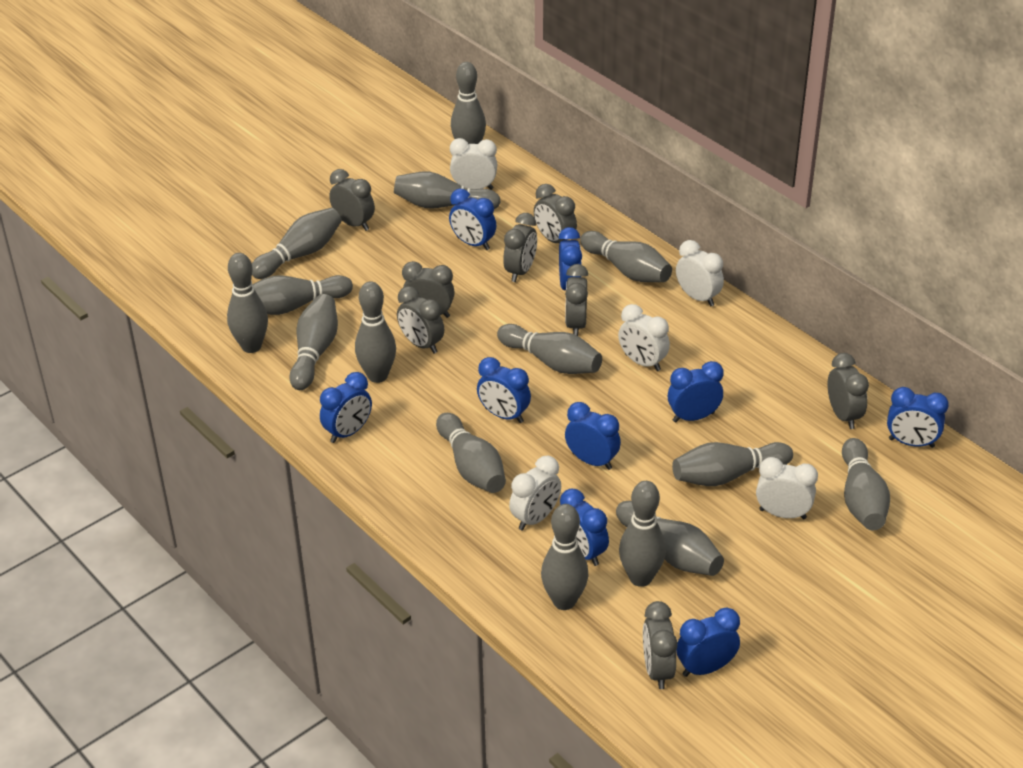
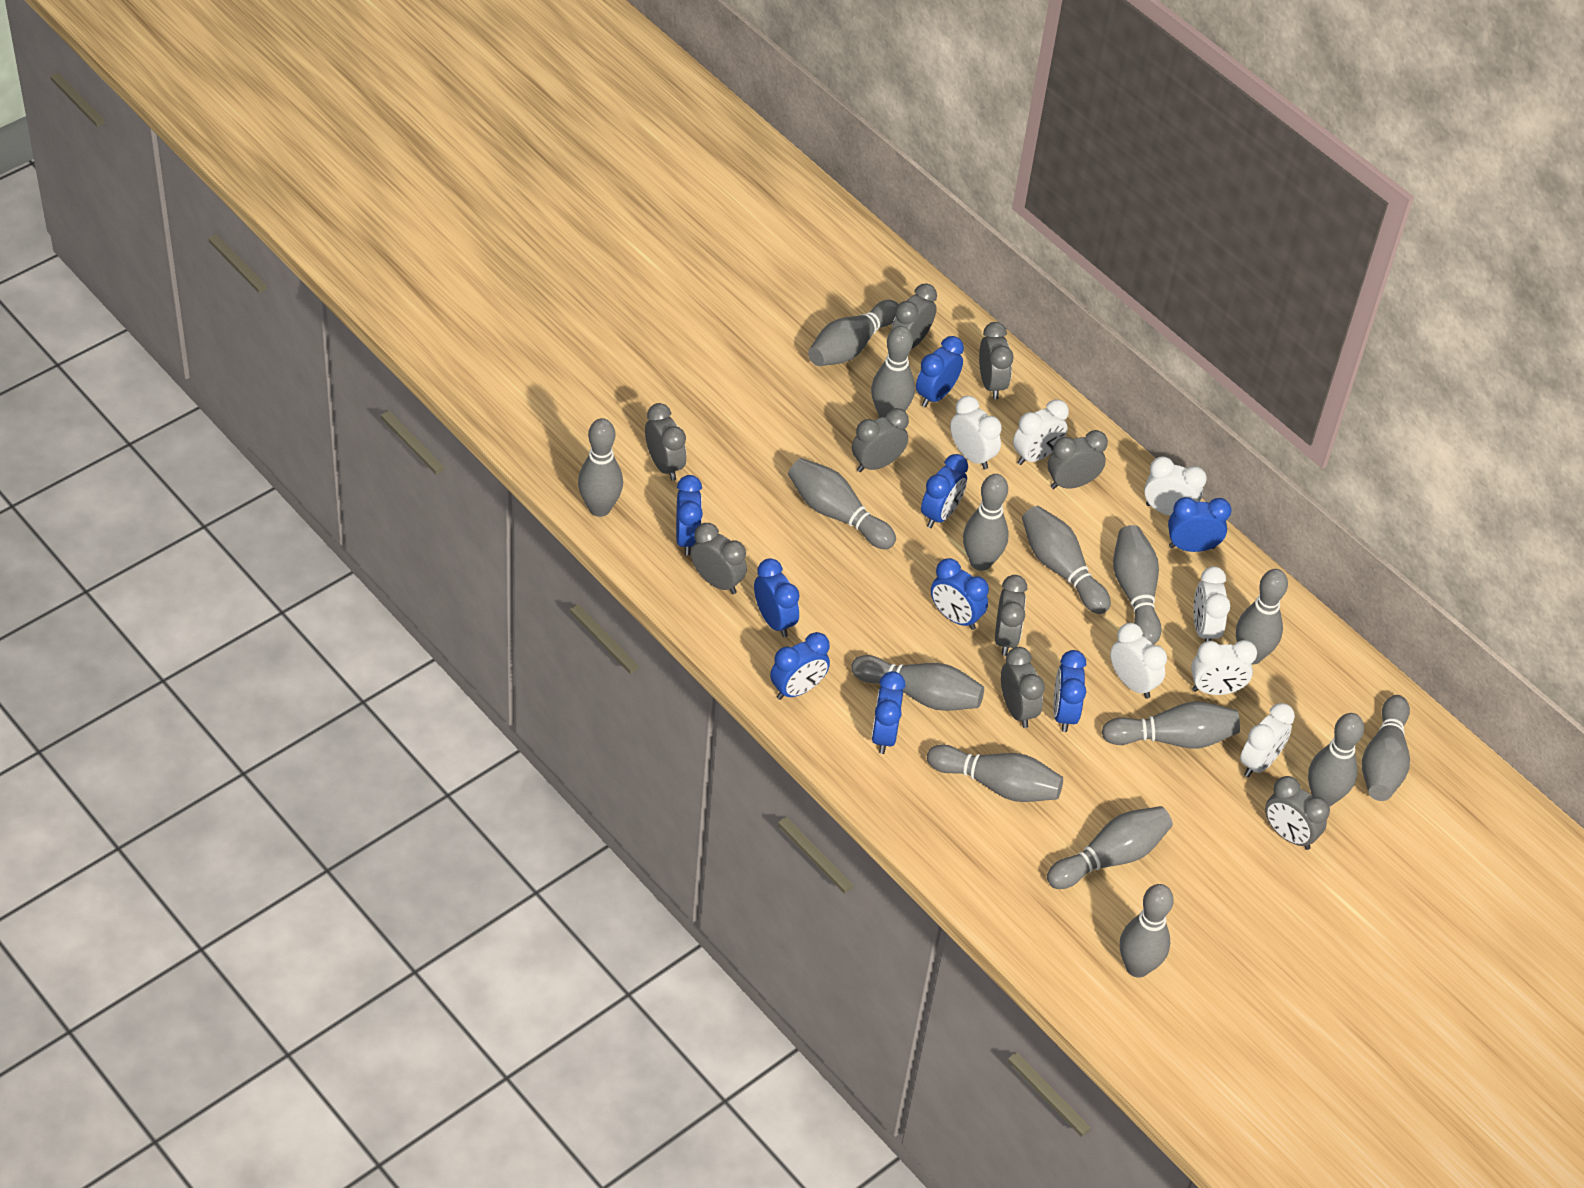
grey clock: 8 -> 9
white clock: 5 -> 7

